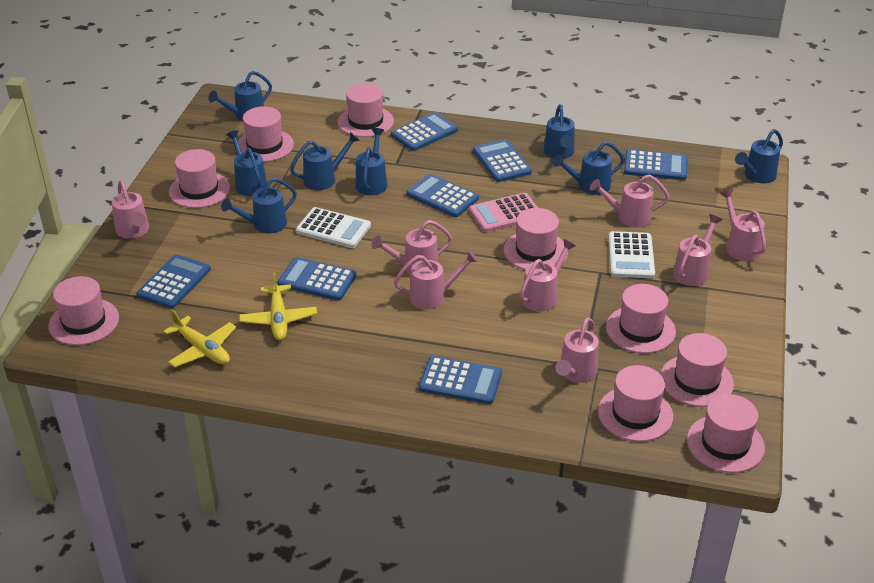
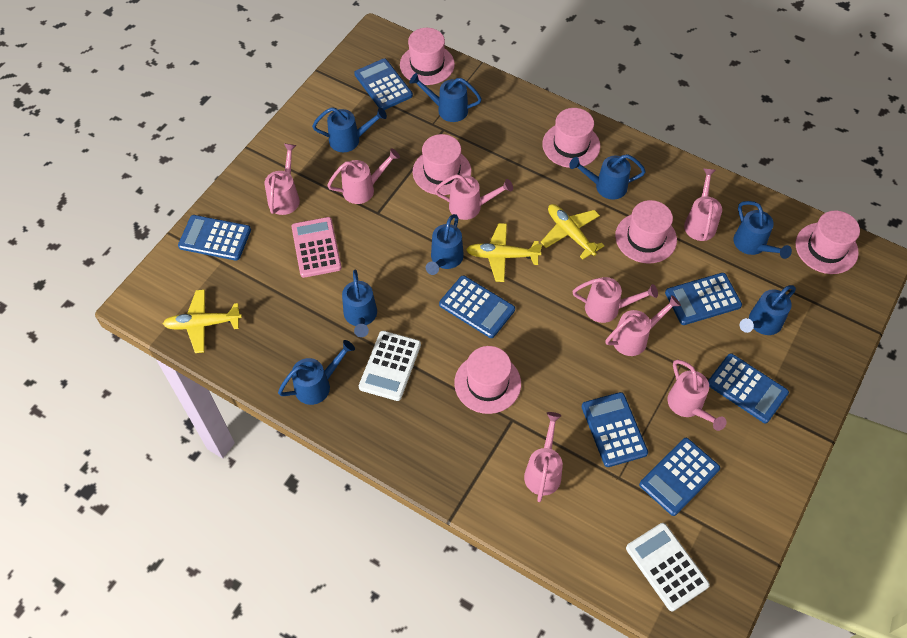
pink hat: 9 -> 6
yellow plane: 2 -> 3

